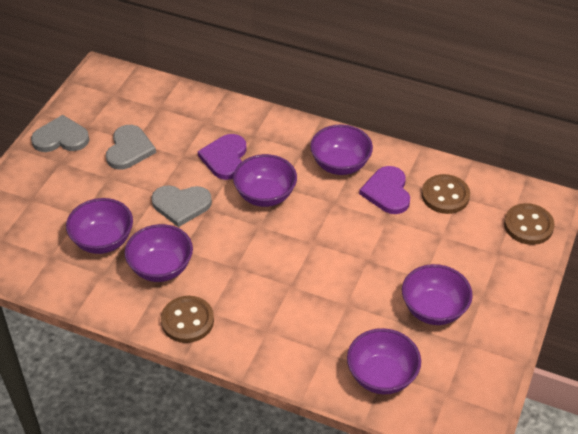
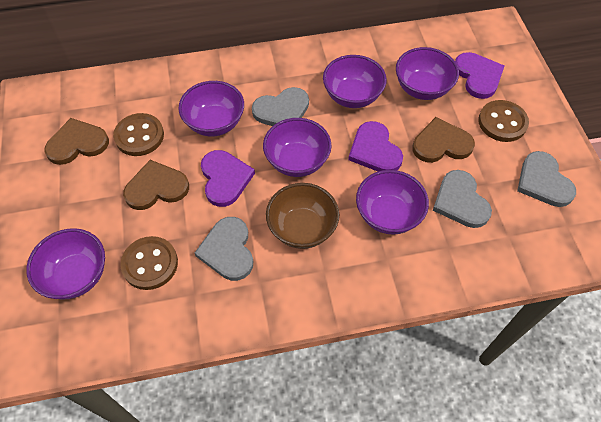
brown bowl: 0 -> 1
brown heart: 0 -> 3
grey heart: 3 -> 4
purple heart: 2 -> 3

